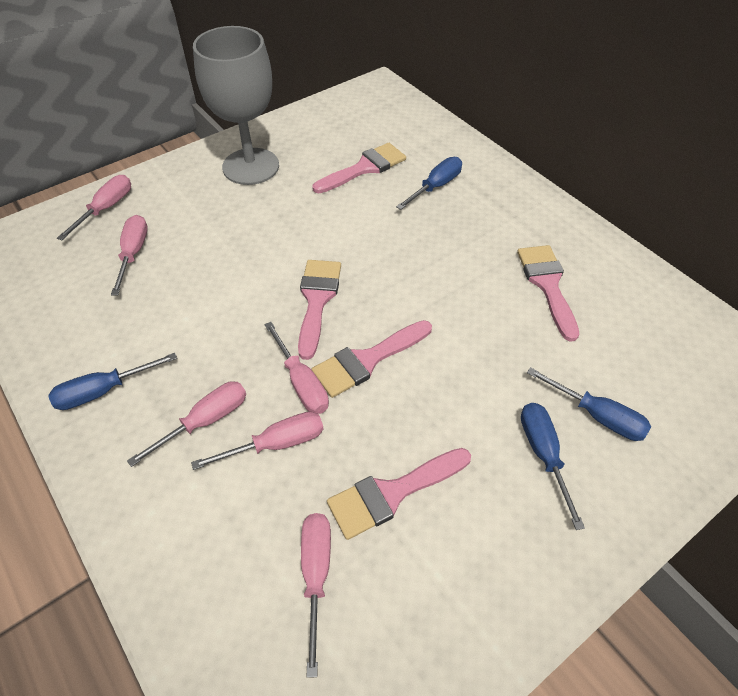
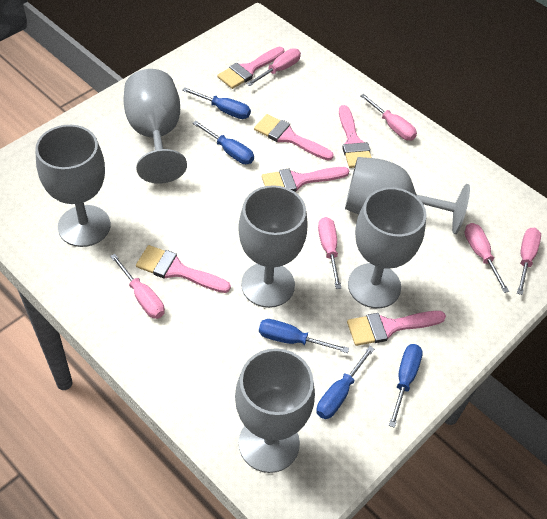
blue screwdriver: 4 -> 5
grey goblet: 1 -> 6
pink brush: 5 -> 6

